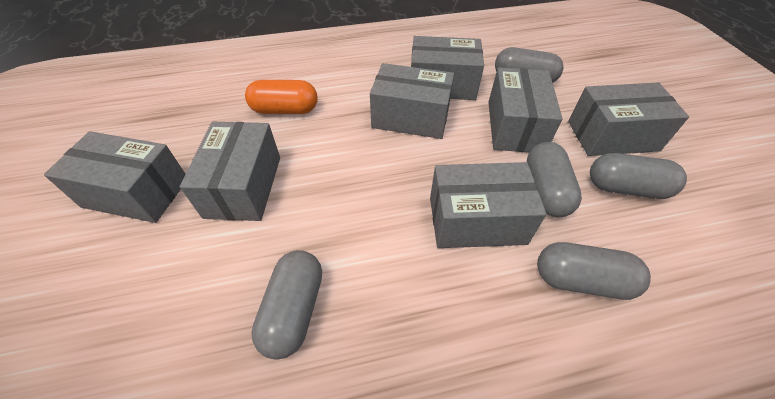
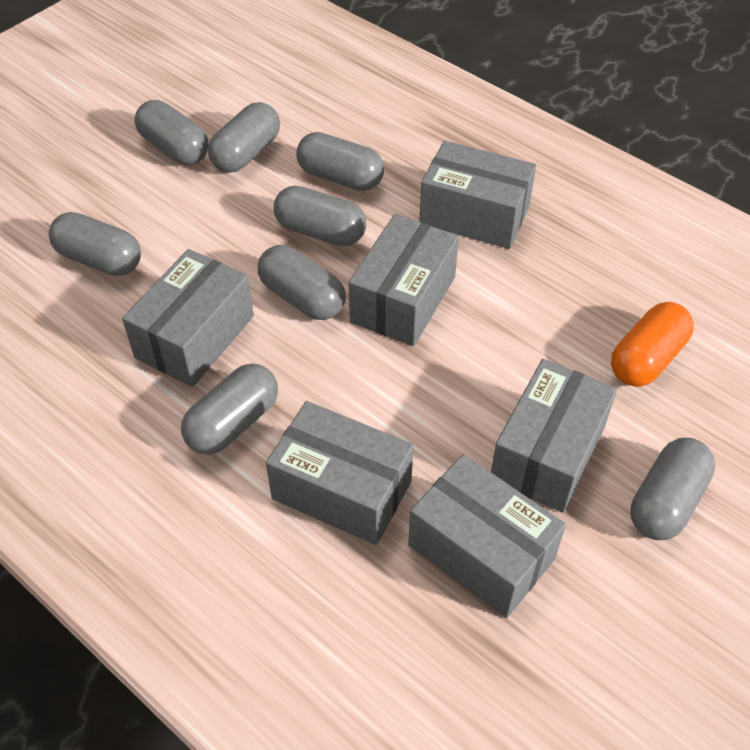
grey box: 7 -> 6
grey capsule: 5 -> 8

